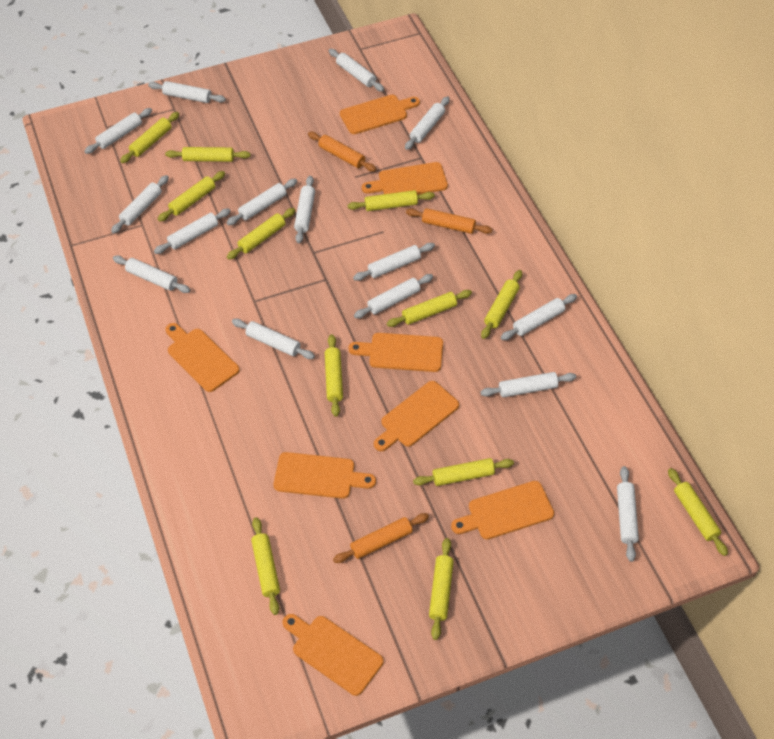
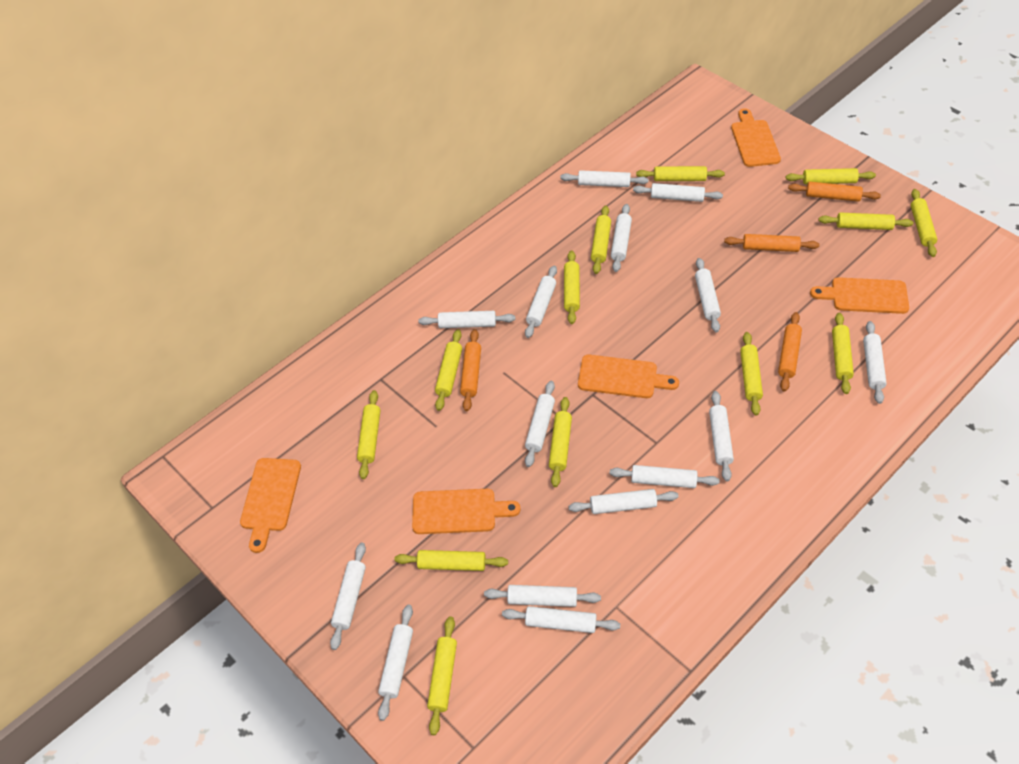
orange cutting board: 8 -> 5
orange rolling pin: 3 -> 4
yellow rolling pin: 12 -> 13

